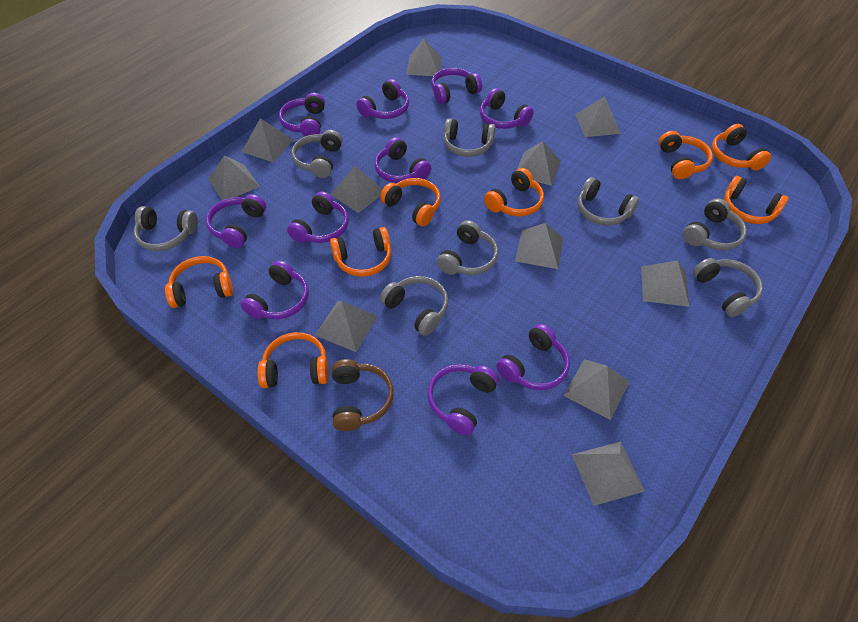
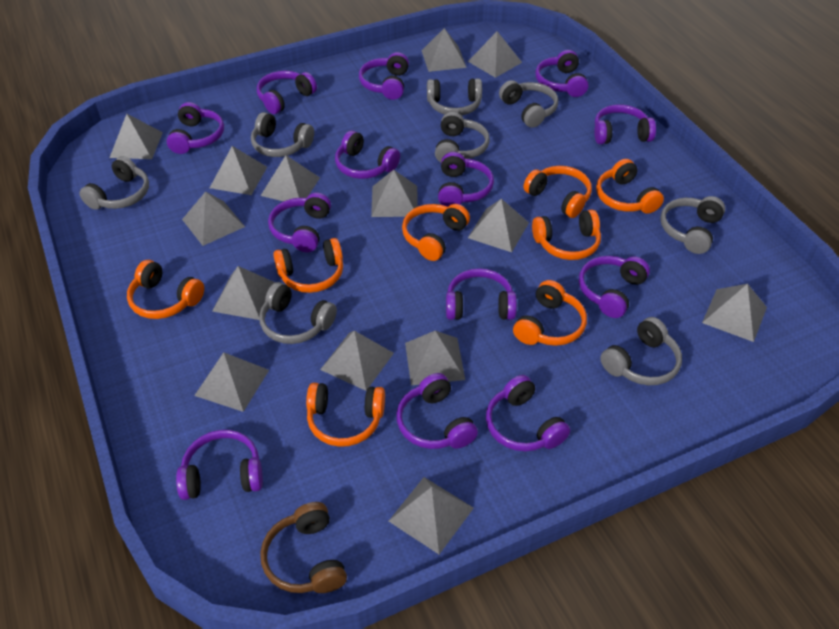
grey pyramid: 11 -> 14
purple headphones: 10 -> 13

